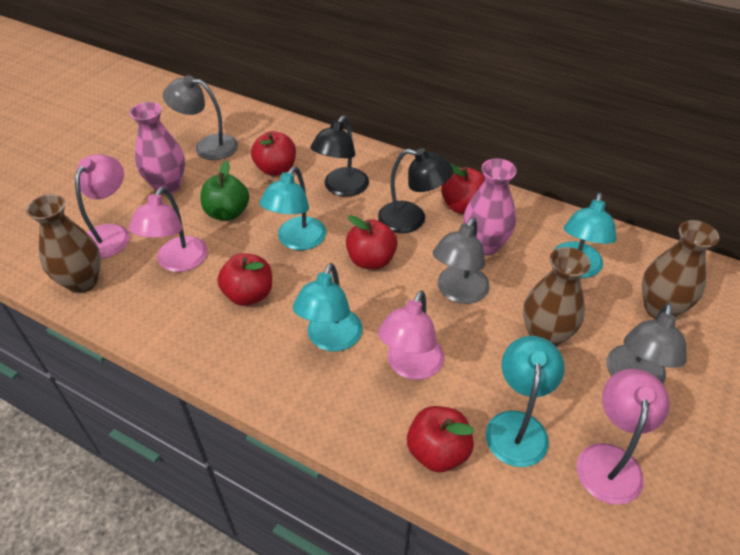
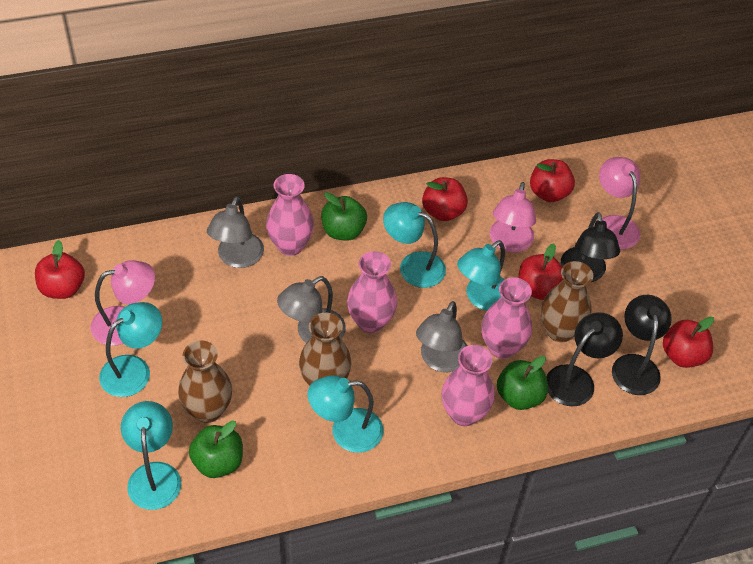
black lamp: 2 -> 3
green apple: 1 -> 3
pink lamp: 4 -> 3
pink vase: 2 -> 4
turquoise lamp: 4 -> 5

